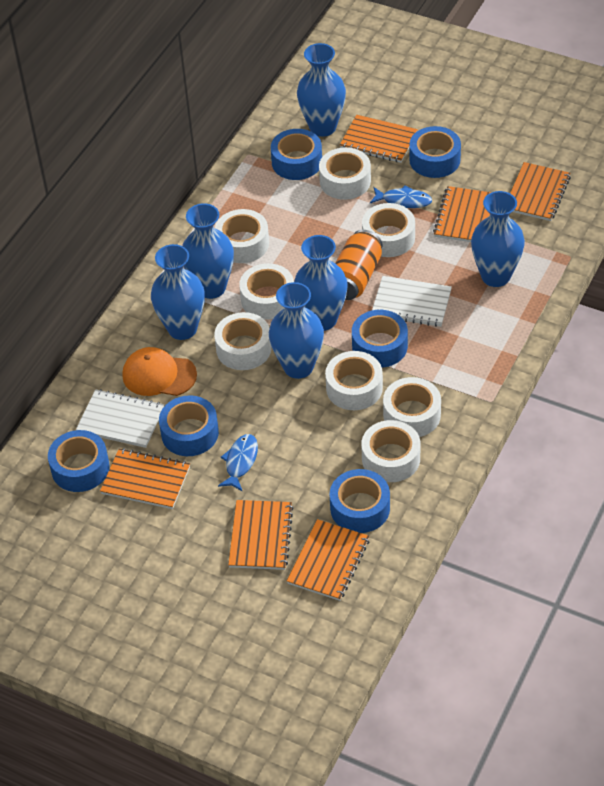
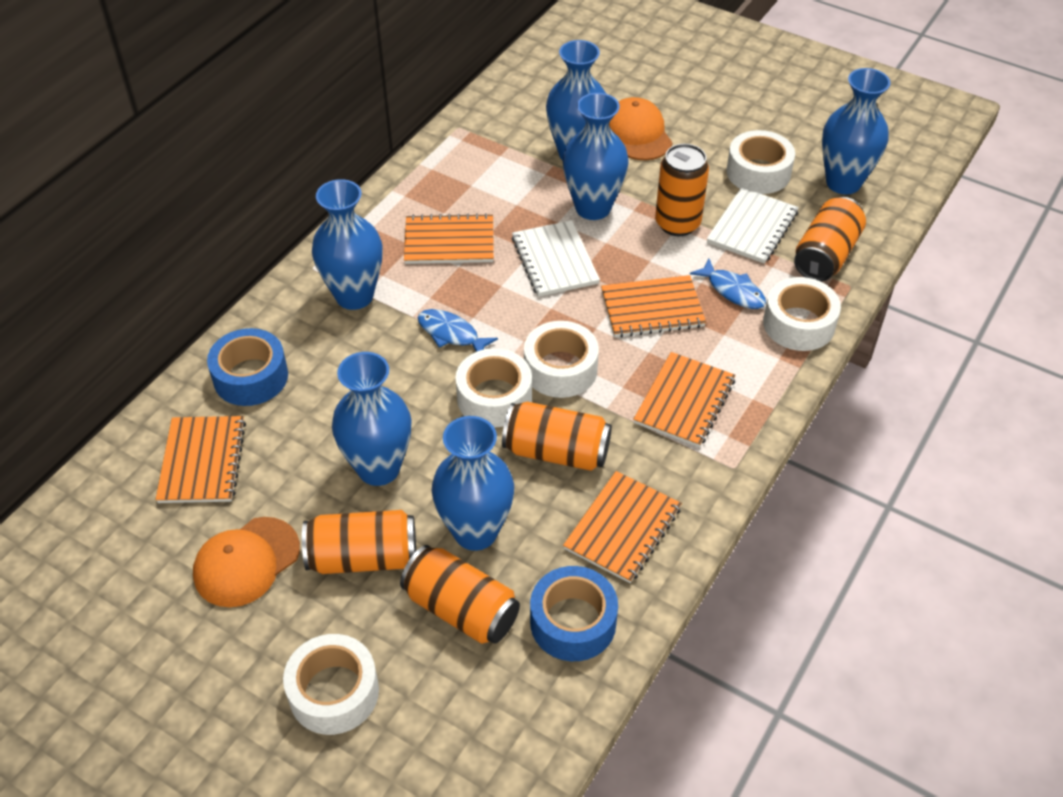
blue tape: 6 -> 2
orange can: 1 -> 5
orange cap: 1 -> 2
orange notebook: 6 -> 5
white tape: 8 -> 5

